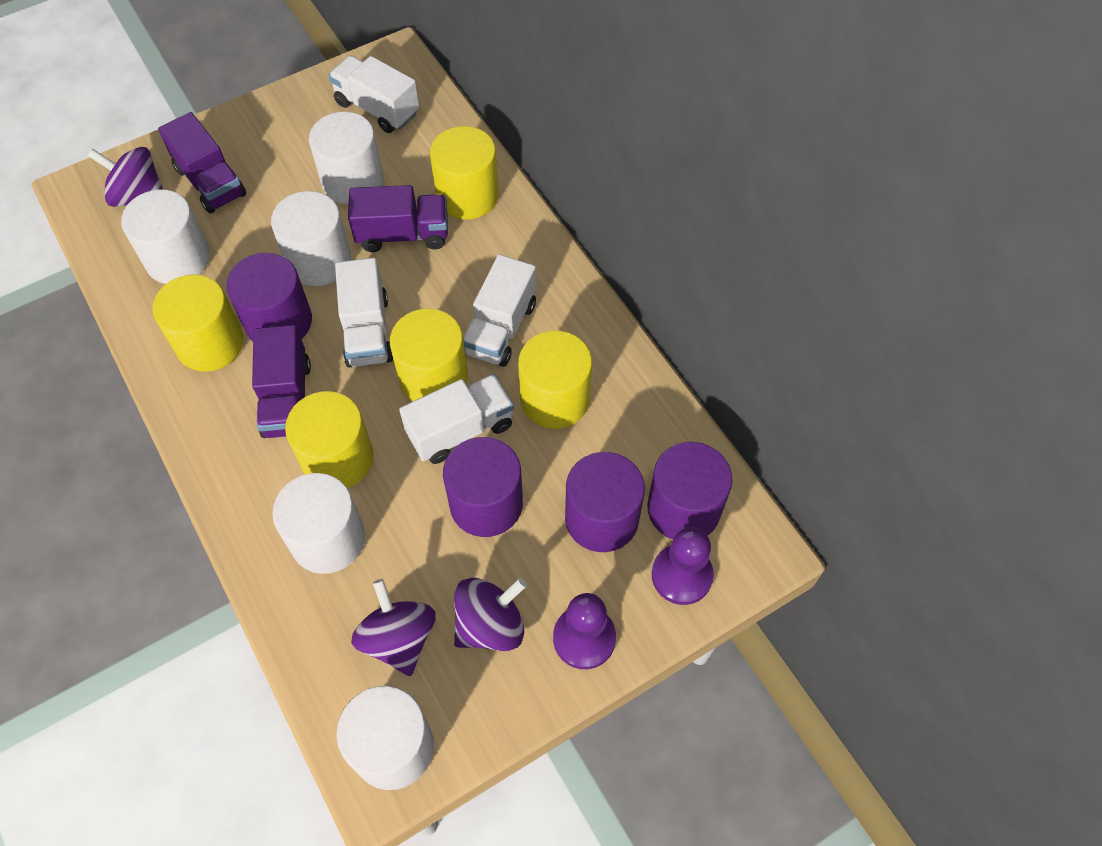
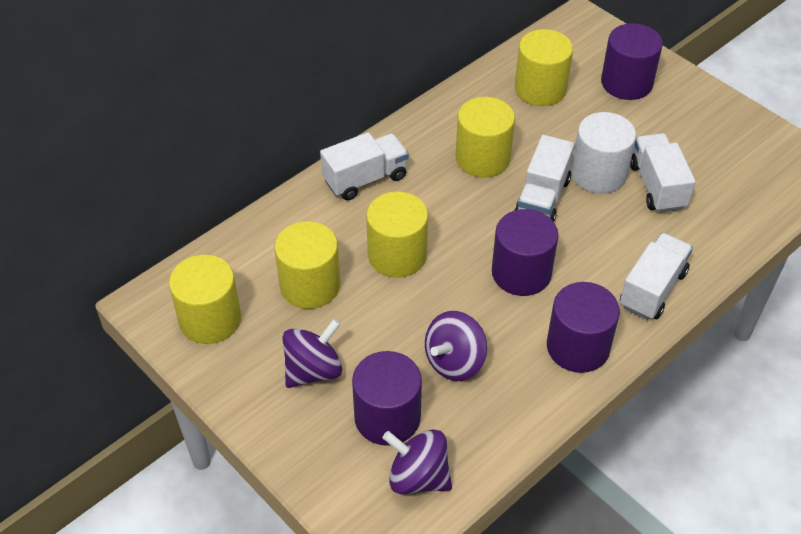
purple pawn: 2 -> 0
purple truck: 3 -> 0
white cylinder: 5 -> 1

